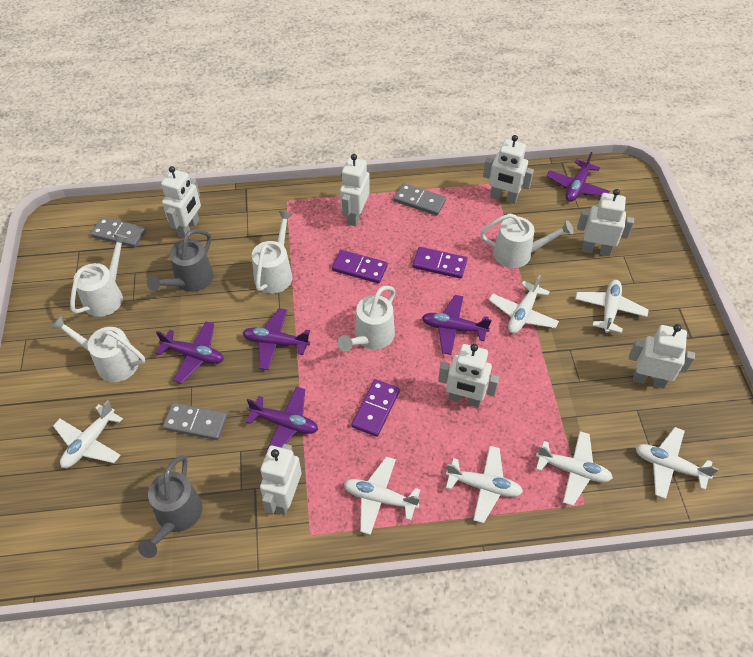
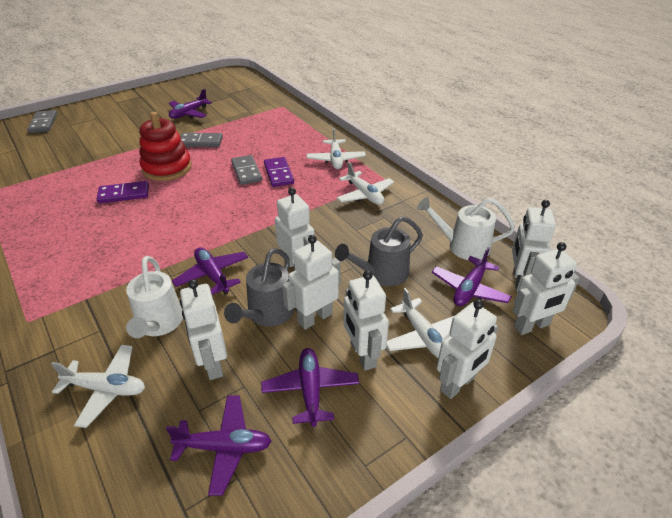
purple domino: 3 -> 2
red stacking toy: 0 -> 1
white plane: 7 -> 4
white watering can: 5 -> 2

